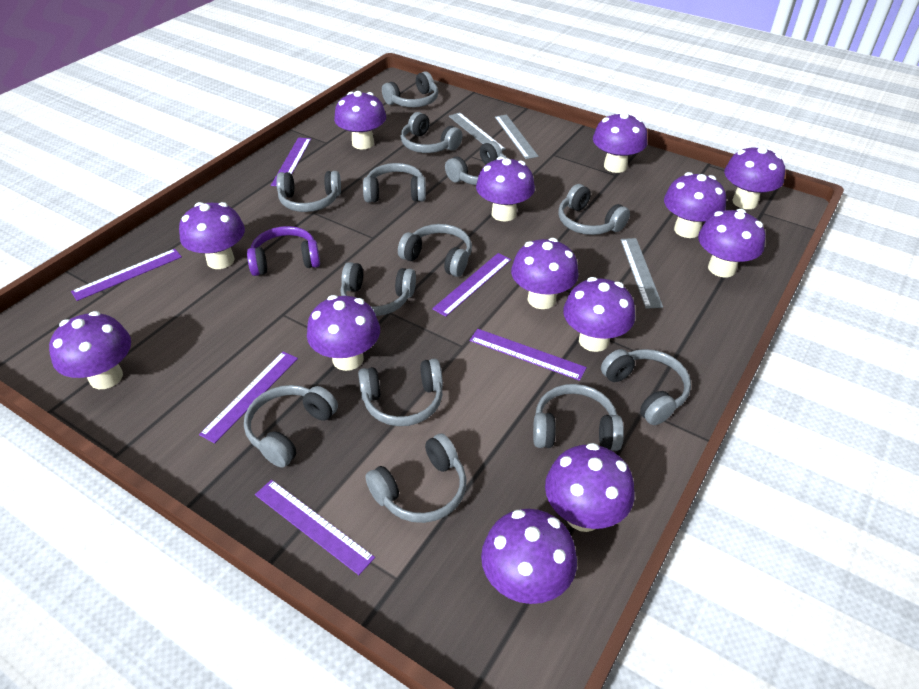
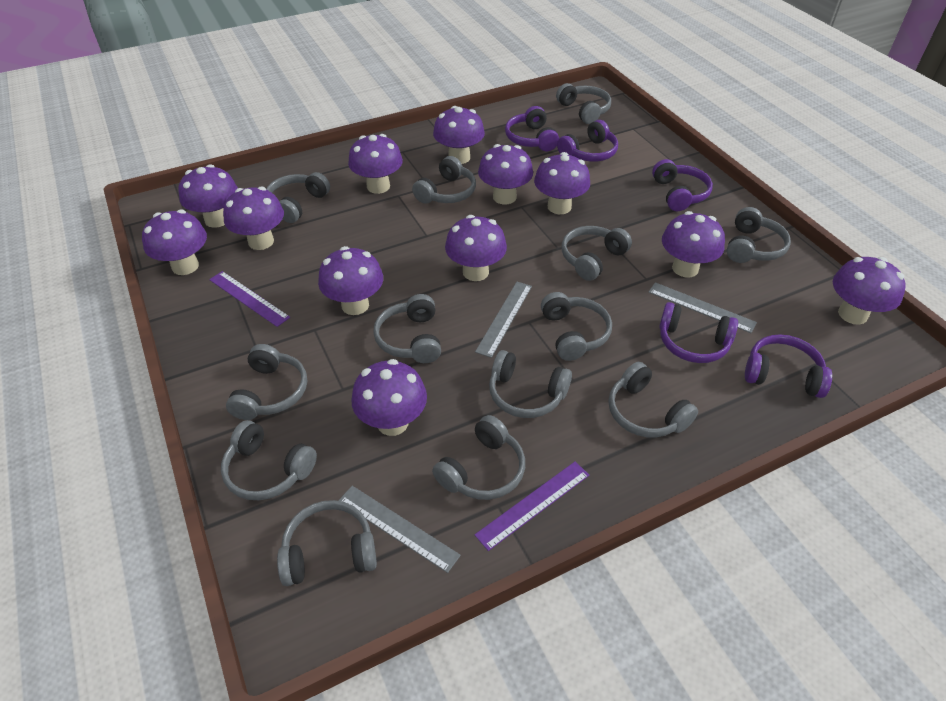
purple headphones: 1 -> 5
purple mushroom: 13 -> 12
purple ruler: 6 -> 2

